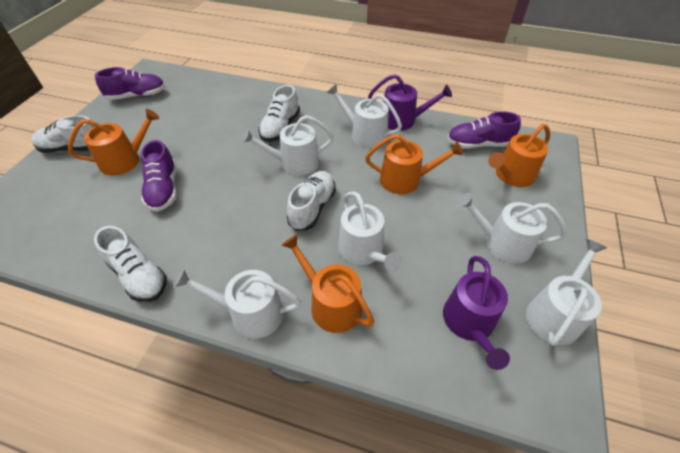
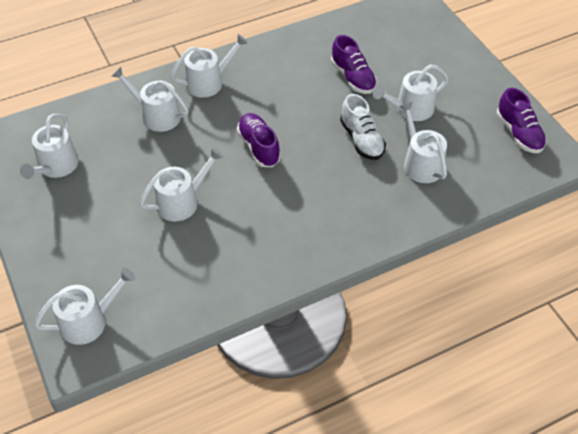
orange watering can: 4 -> 0
purple watering can: 2 -> 0
white shoe: 4 -> 1
white watering can: 6 -> 7

